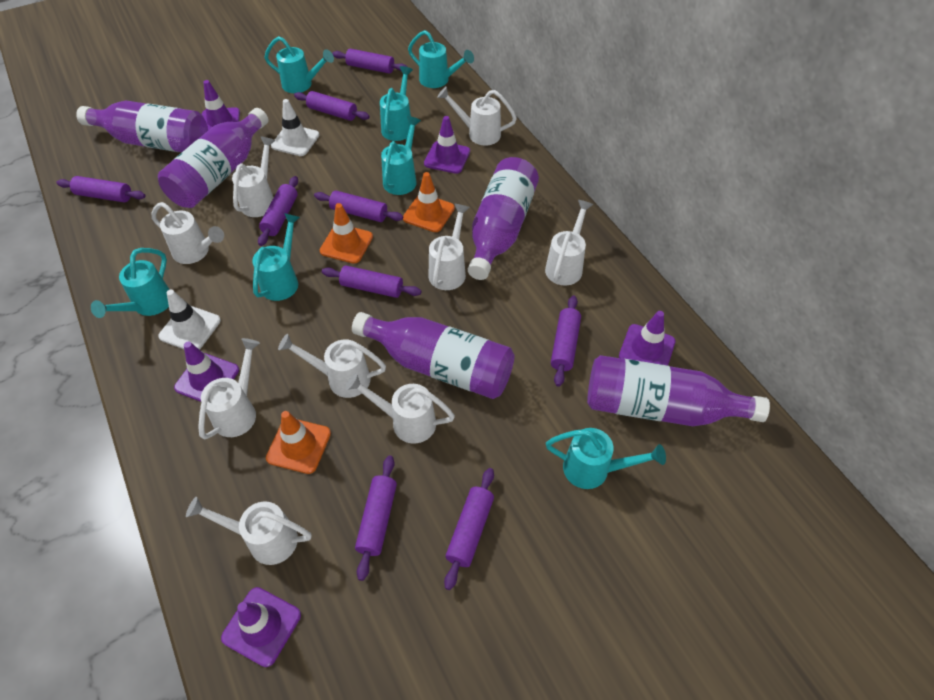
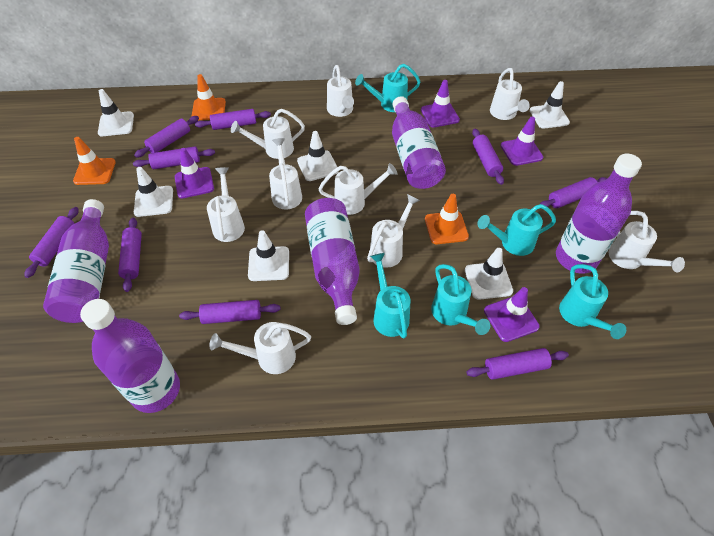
purple traffic cone: 5 -> 4
turquoise watering can: 7 -> 5
white traffic cone: 2 -> 6

